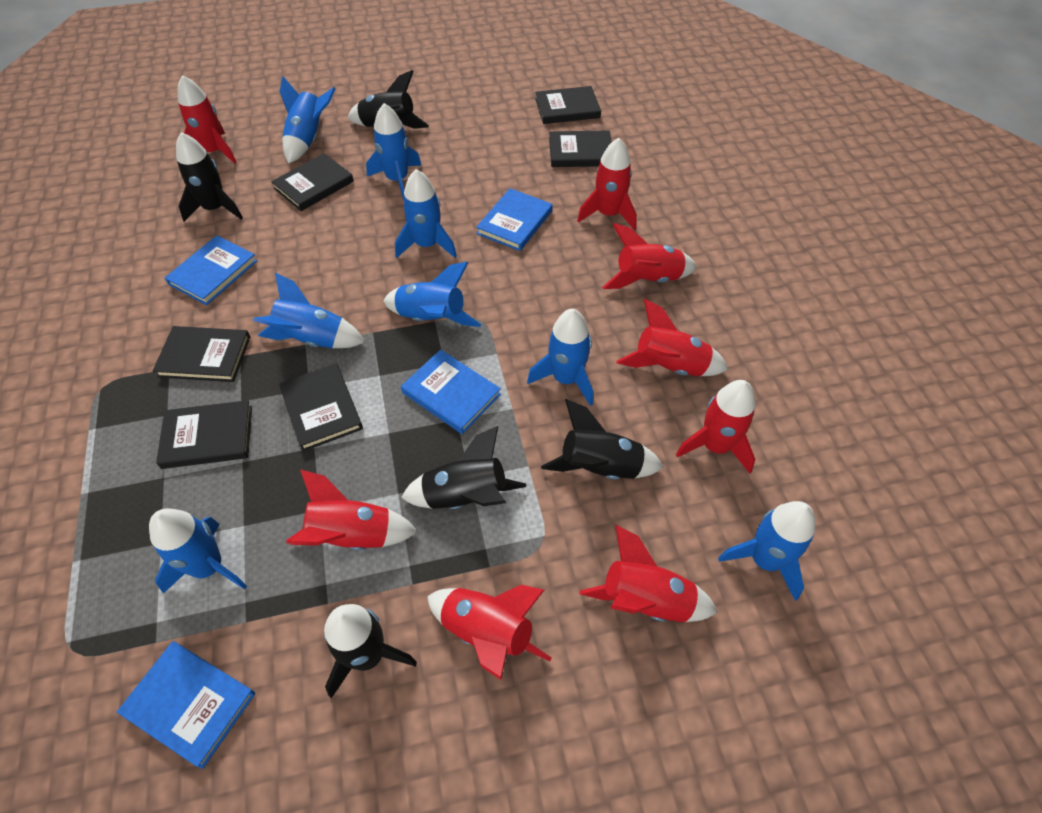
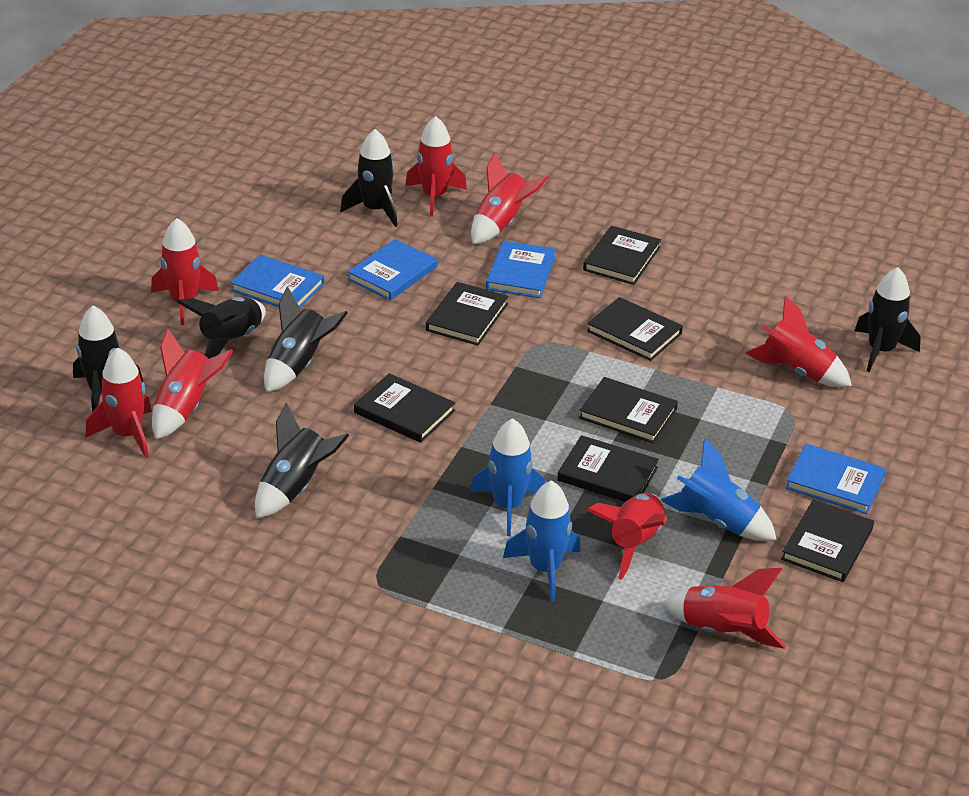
black book: 6 -> 7
black rocket: 5 -> 6
blue rocket: 8 -> 3

